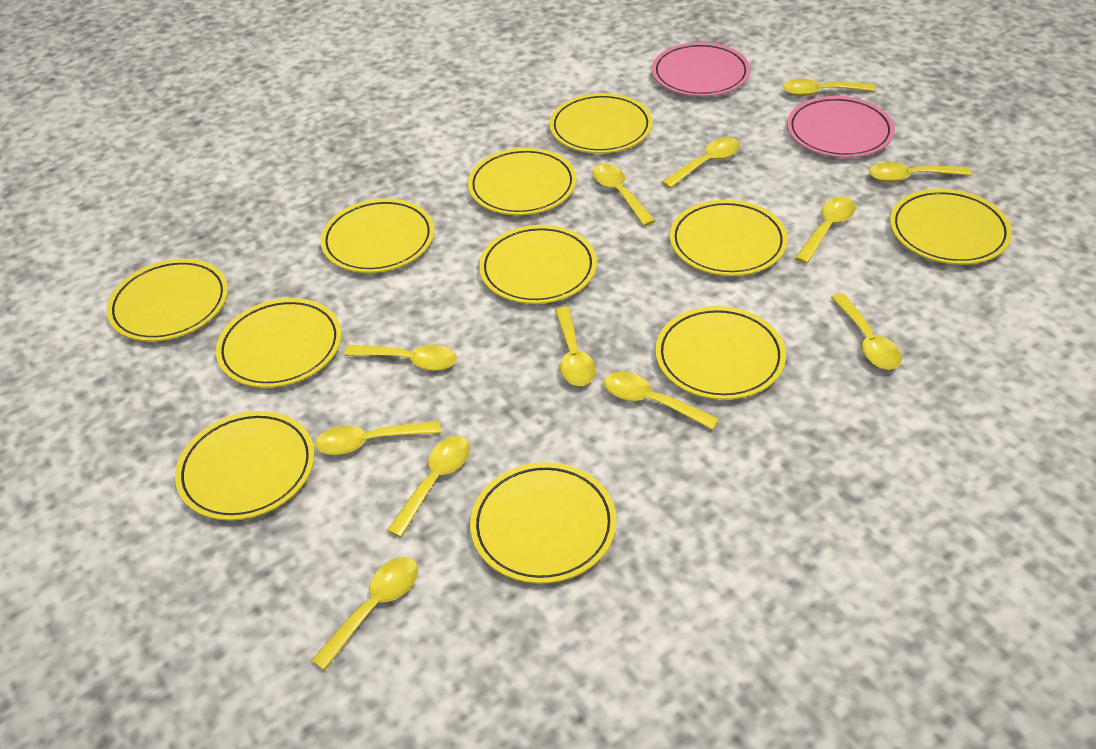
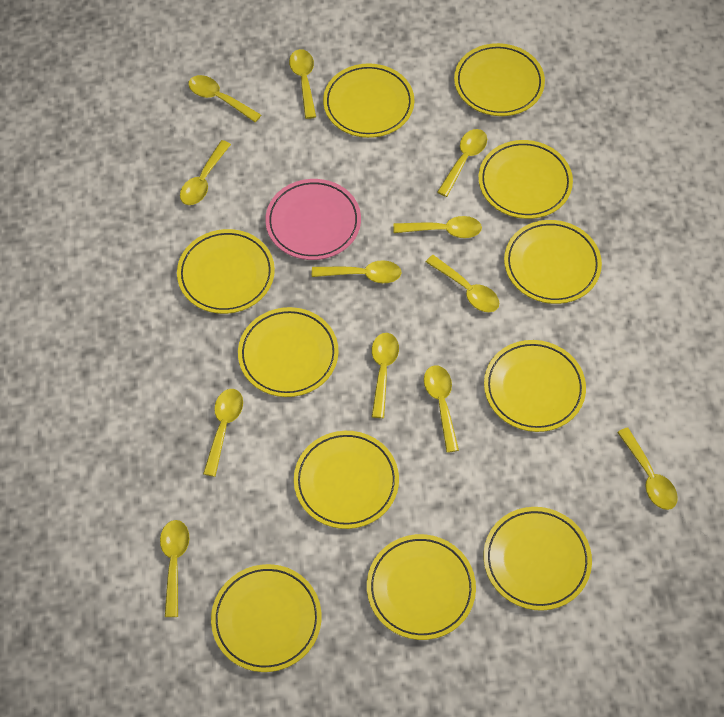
pink plate: 2 -> 1

